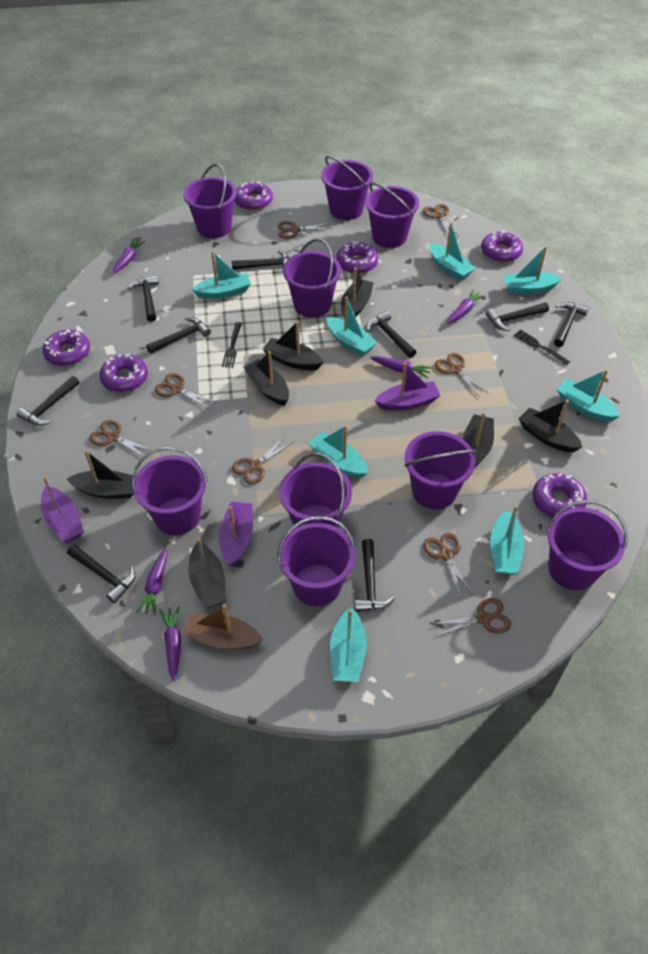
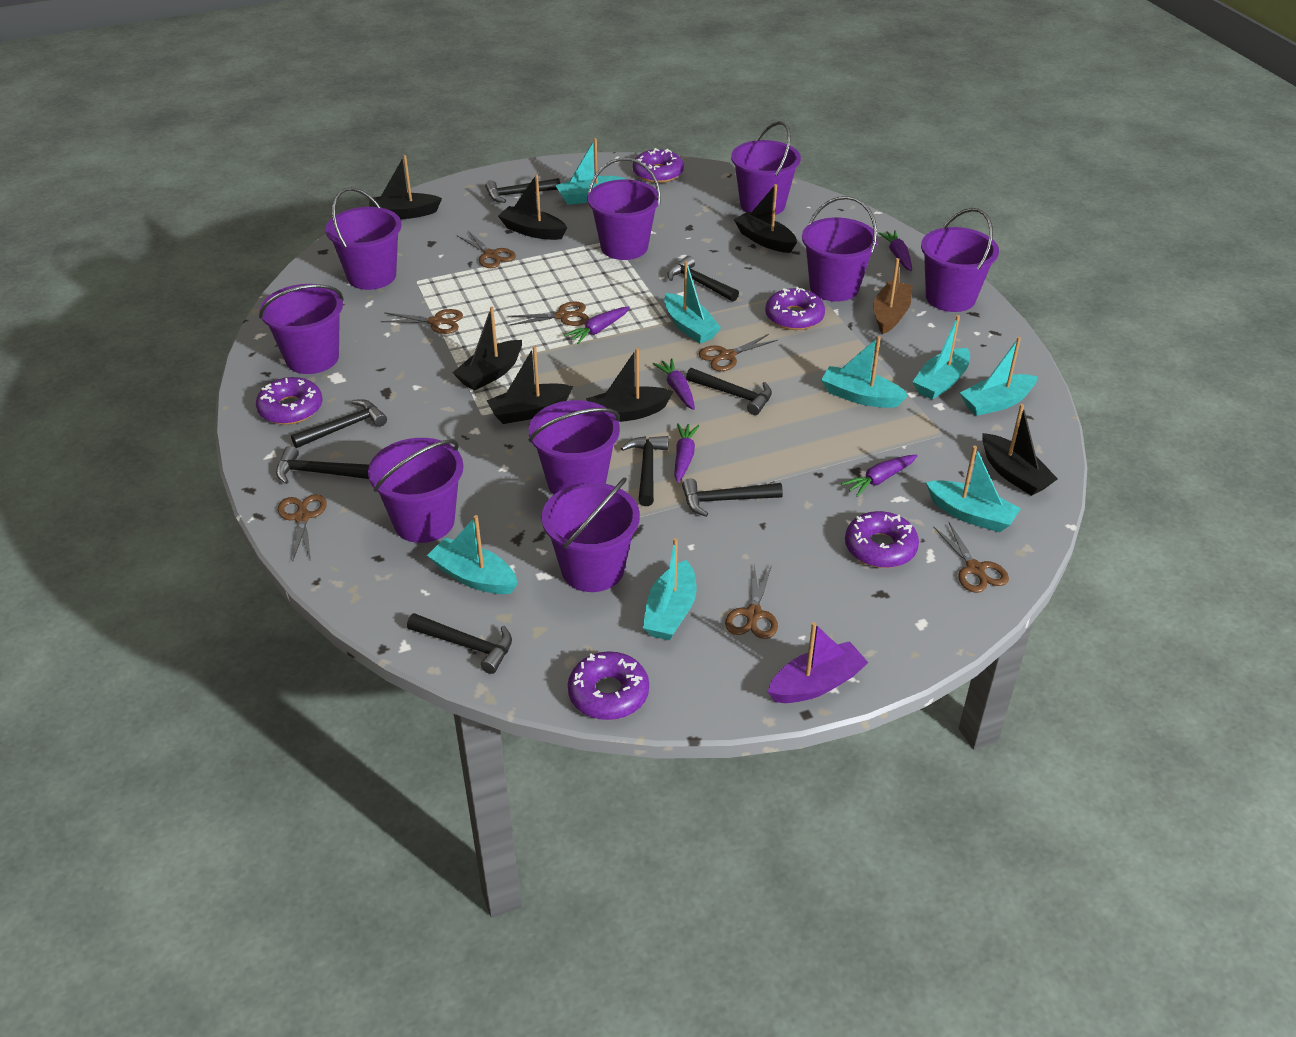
black fork: 2 -> 0
black hammer: 9 -> 8
brown scissors: 8 -> 7
purple boat: 3 -> 1
purple donut: 6 -> 5

